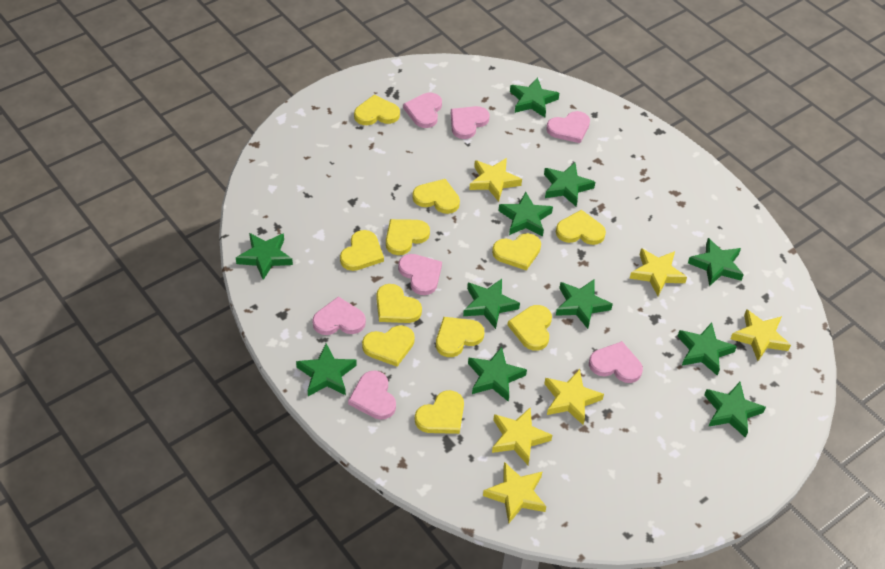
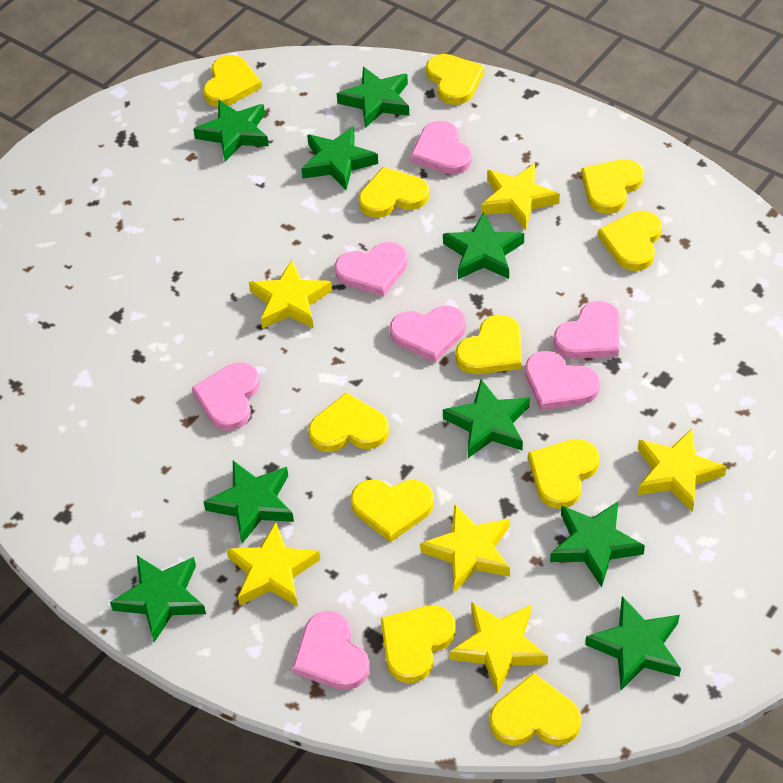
green star: 11 -> 9

